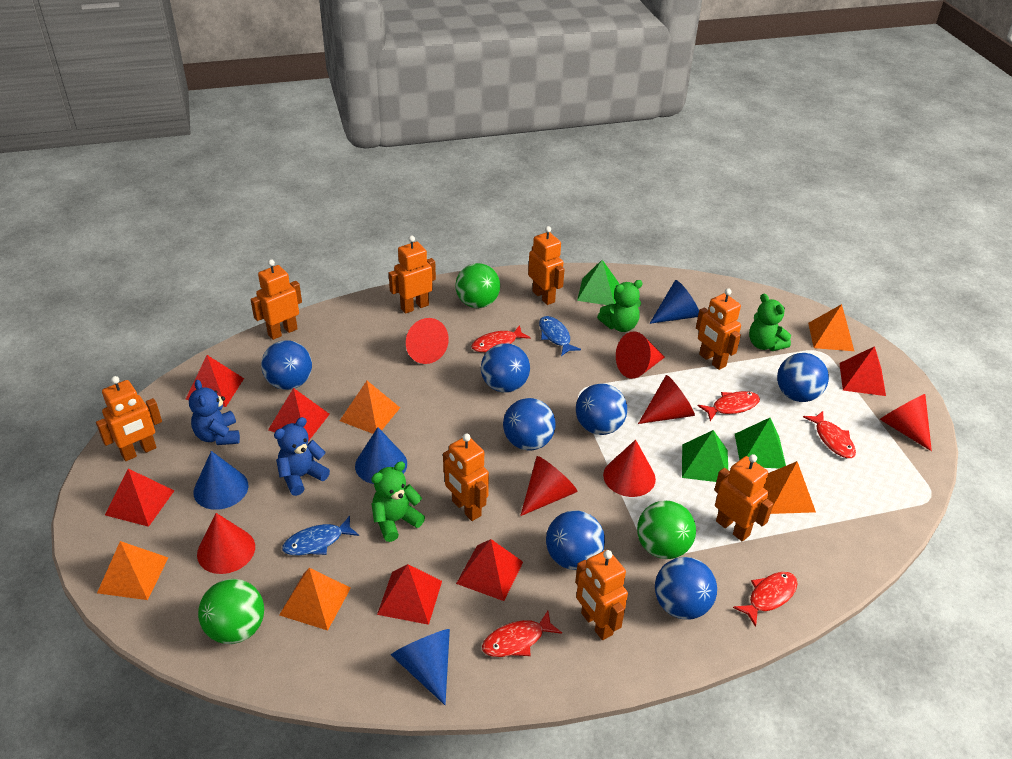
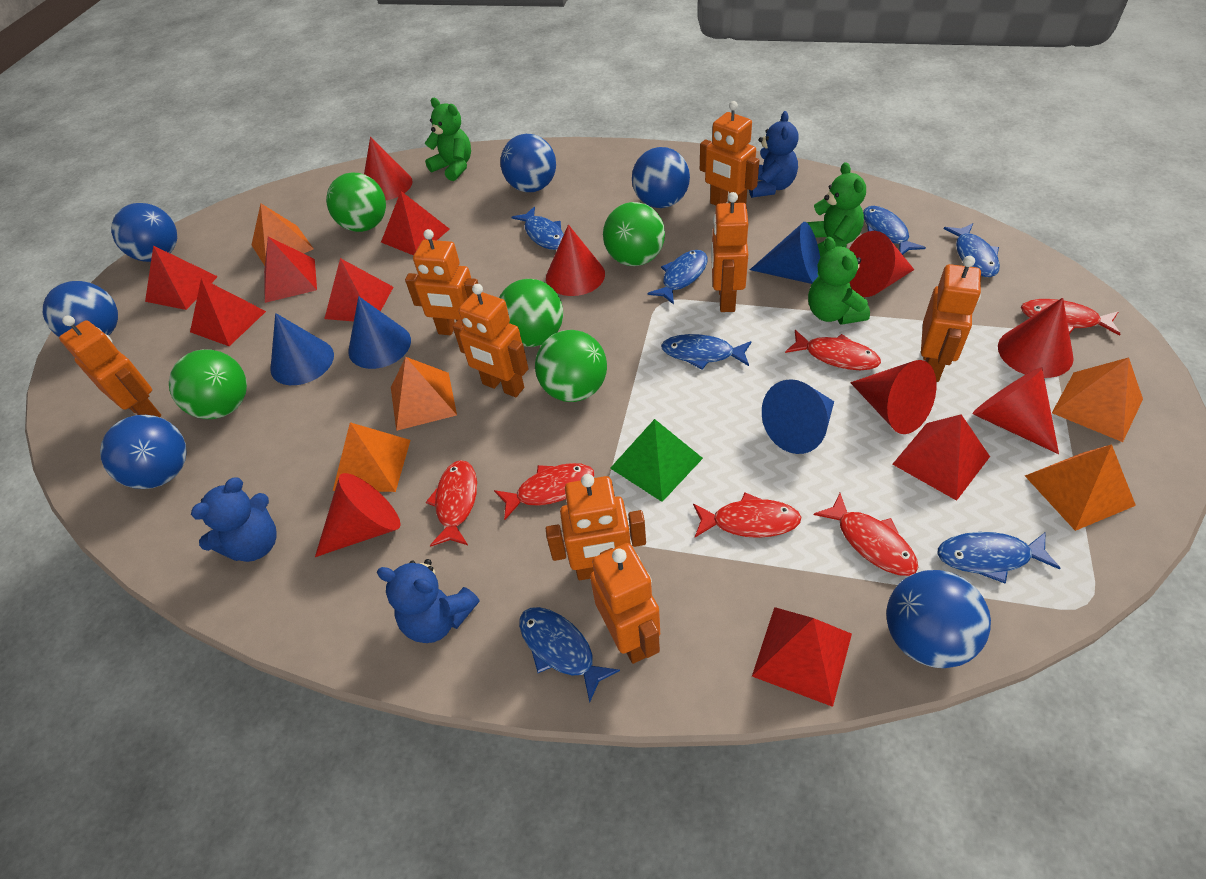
blue ball: 7 -> 6
blue fish: 2 -> 7
blue teddy bear: 2 -> 3
green ball: 3 -> 5
green pyramid: 3 -> 1
red fish: 5 -> 6
red pyramid: 6 -> 7

